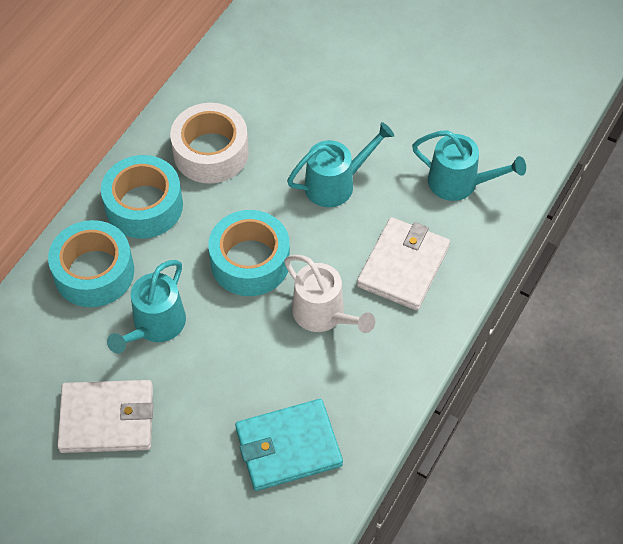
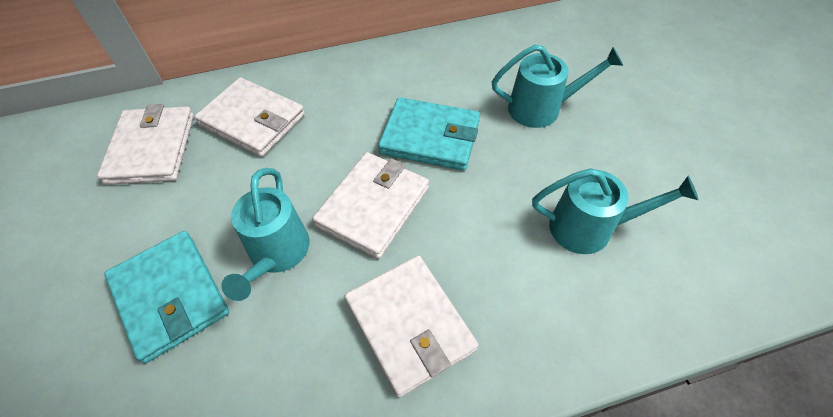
turquoise tape: 3 -> 0
turquoise wallet: 1 -> 2
white tape: 1 -> 0
white wallet: 2 -> 4
white watering can: 1 -> 0

